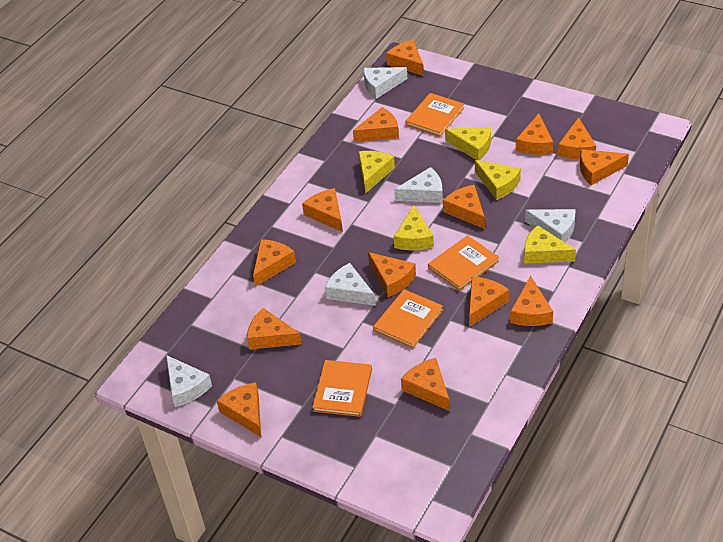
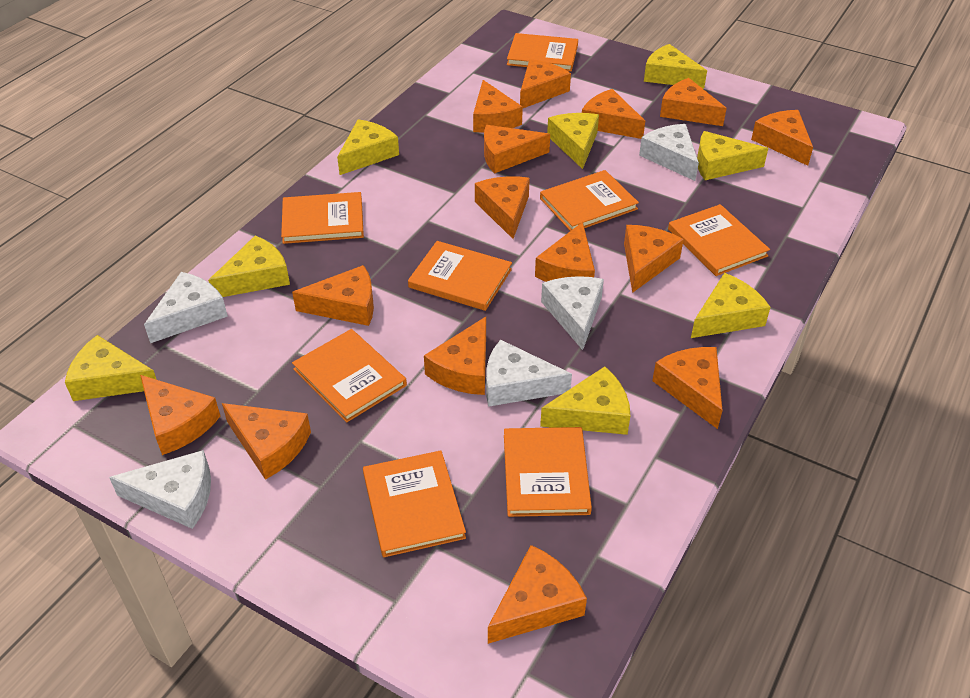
orange book: 4 -> 8
orange cheese: 14 -> 15
yellow cheese: 5 -> 8

